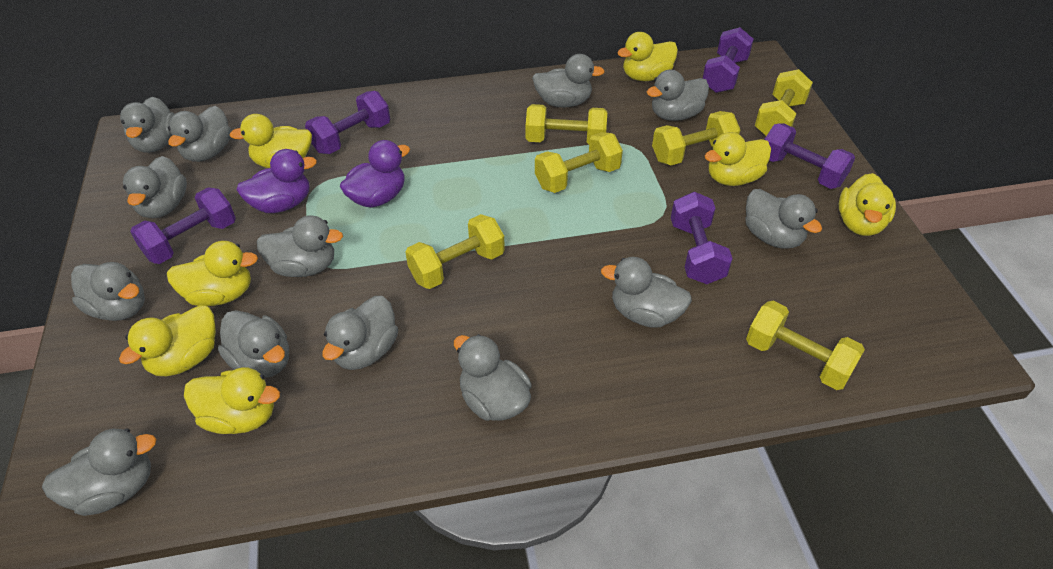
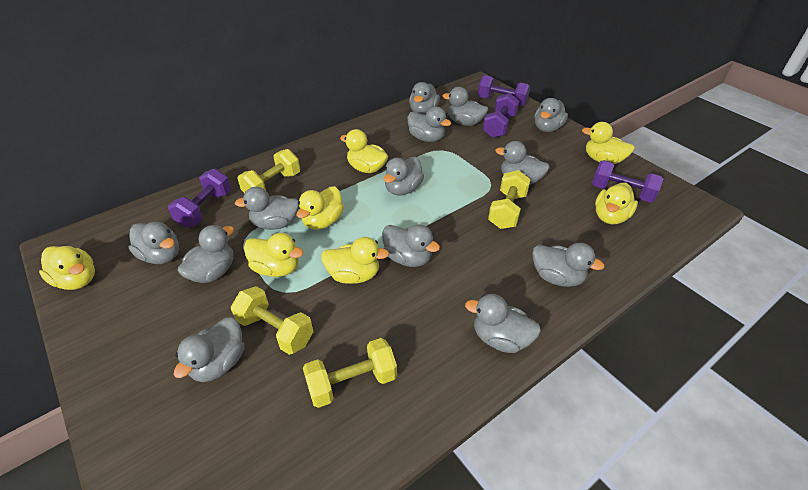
purple duck: 2 -> 0
purple dumbbell: 5 -> 4
yellow dumbbell: 6 -> 4

